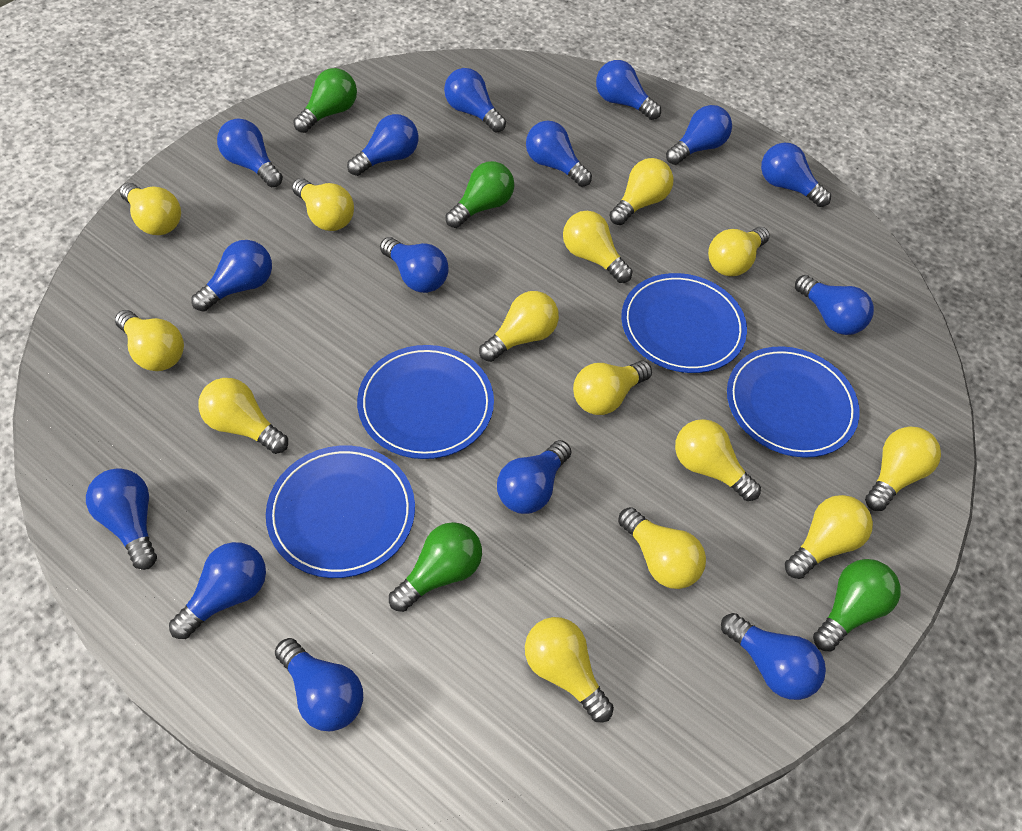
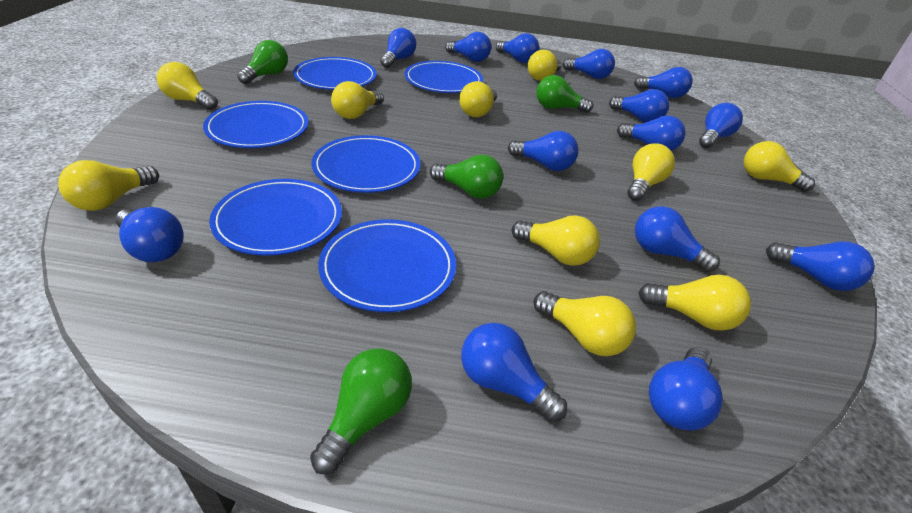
blue light bulb: 15 -> 14
blue plate: 4 -> 6
yellow light bulb: 14 -> 10

